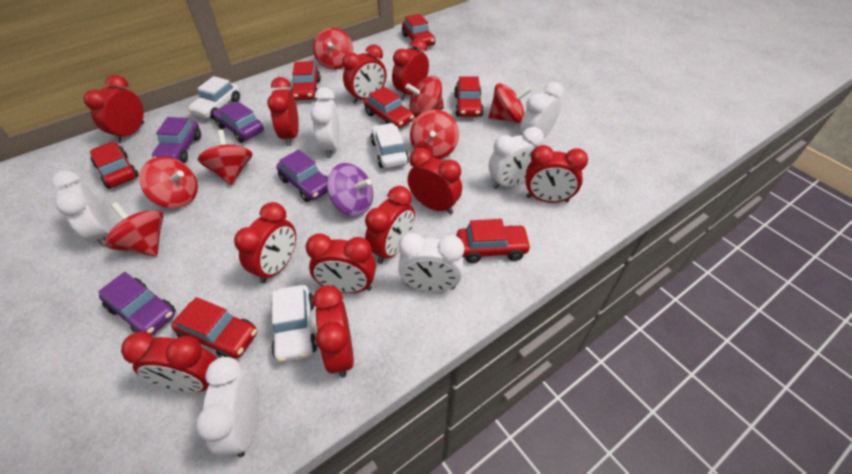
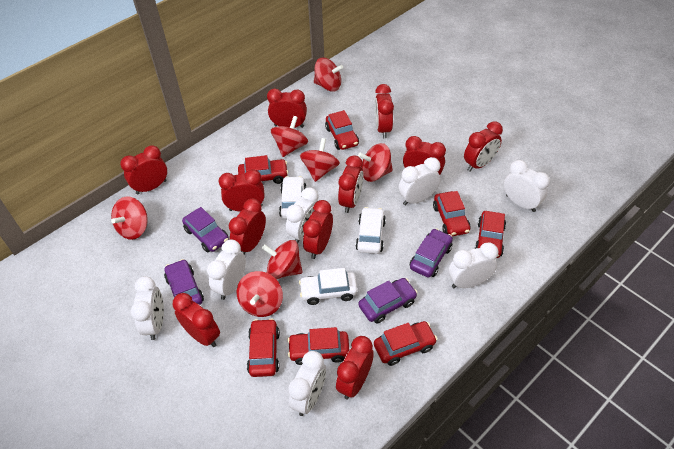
purple spinning top: 1 -> 0
white clock: 6 -> 7

